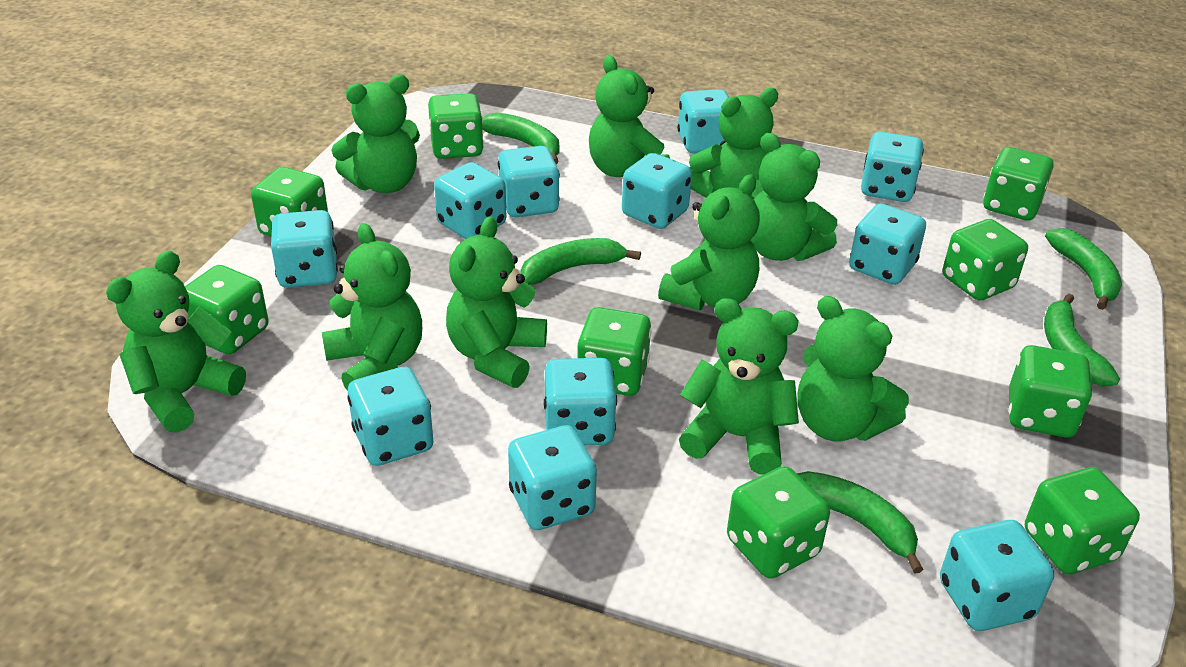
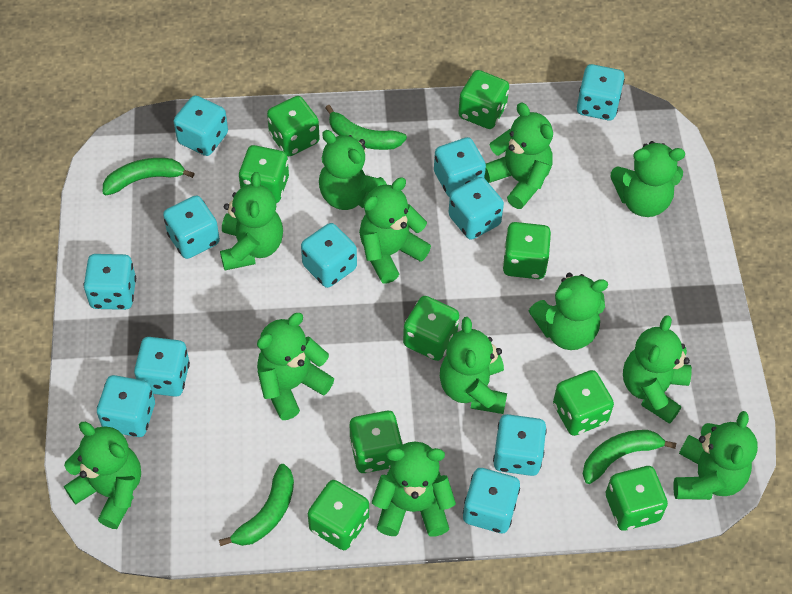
green banana: 5 -> 4
green teddy bear: 10 -> 12

